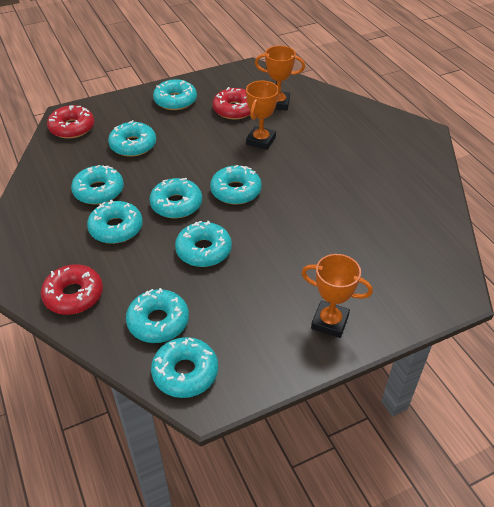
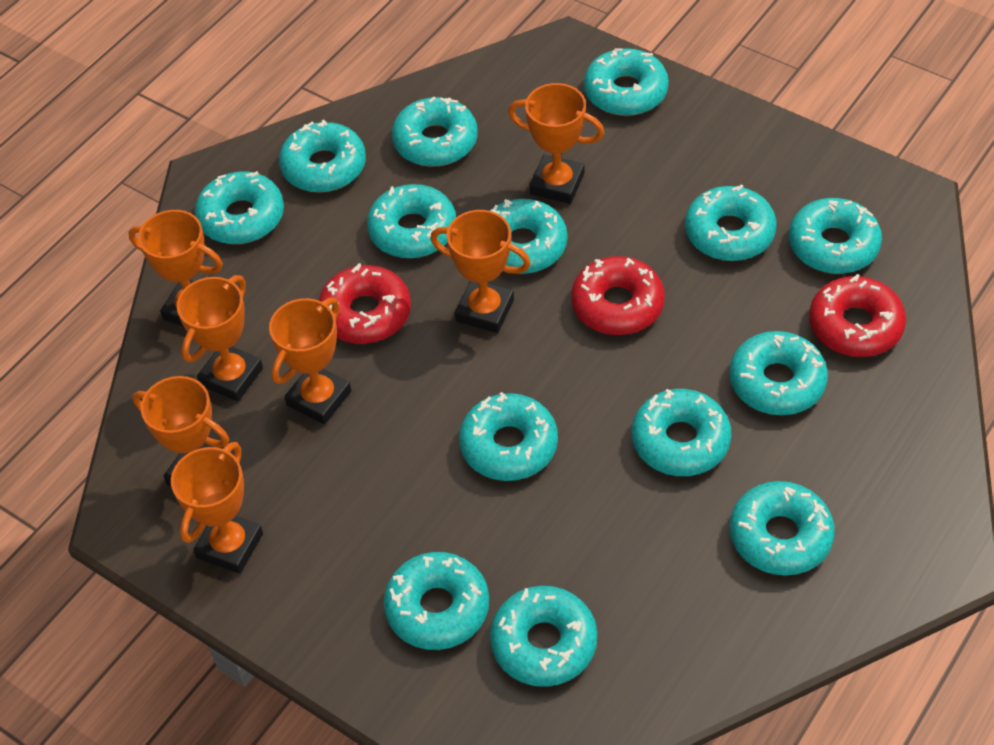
orange trophy: 3 -> 7
turquoise donut: 9 -> 14

